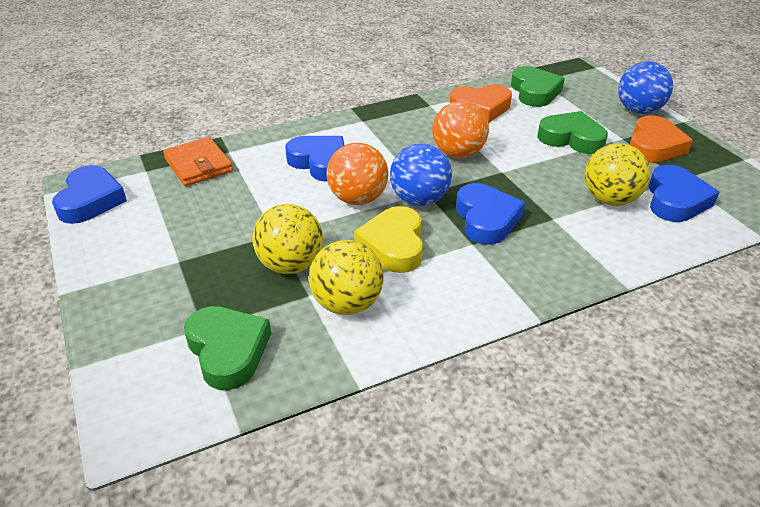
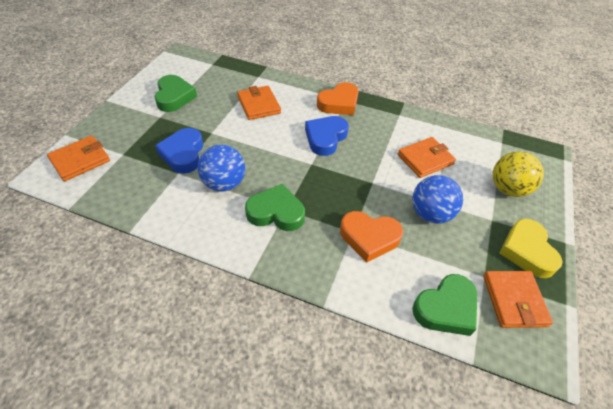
blue heart: 4 -> 2
orange ball: 2 -> 0
orange wallet: 1 -> 4
yellow ball: 3 -> 1

